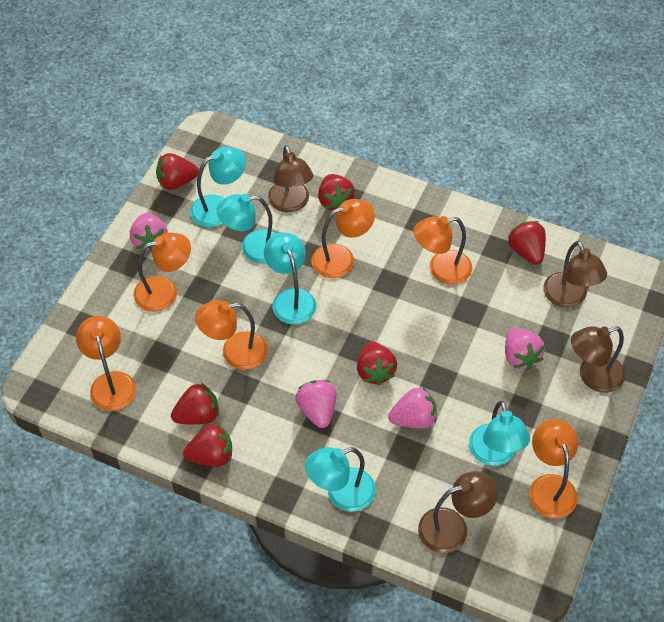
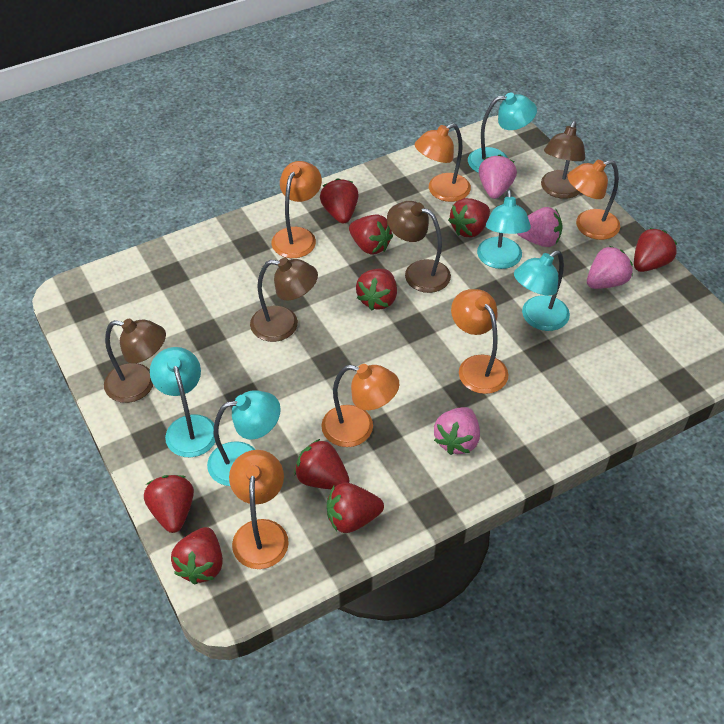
red strawberry: 6 -> 9

